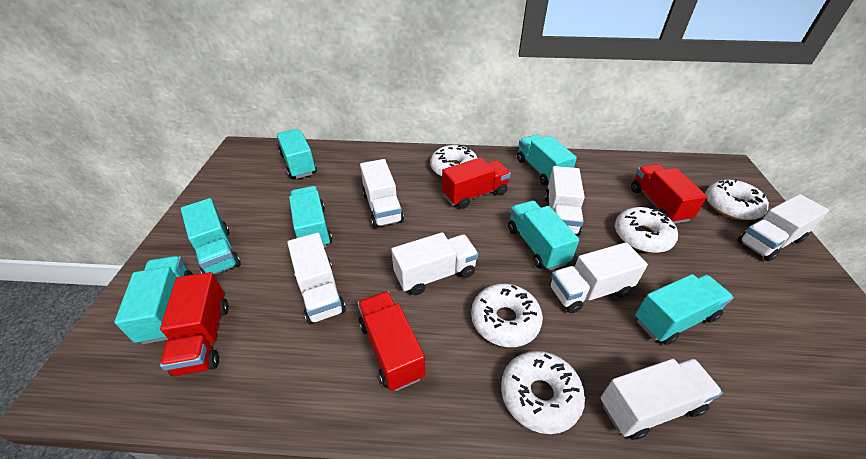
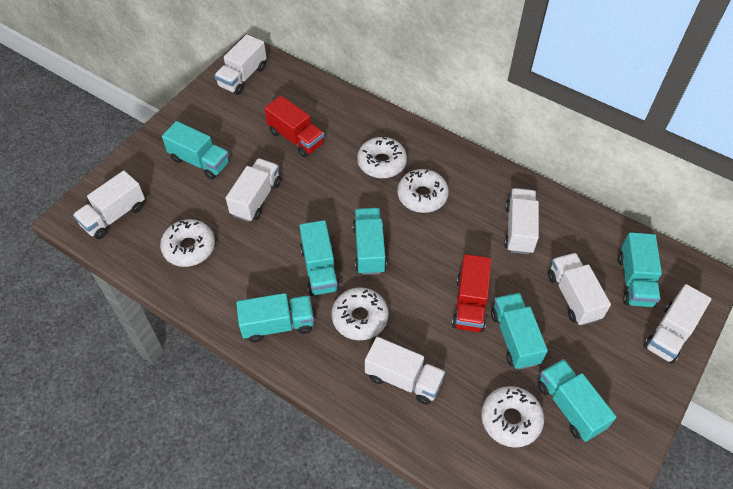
red truck: 4 -> 2

